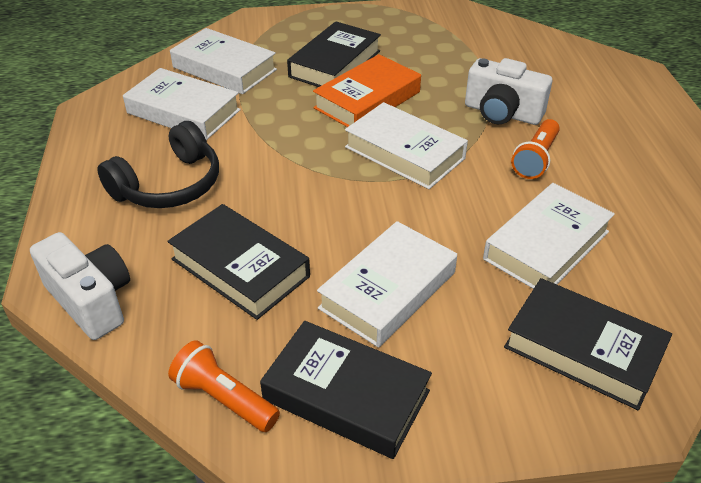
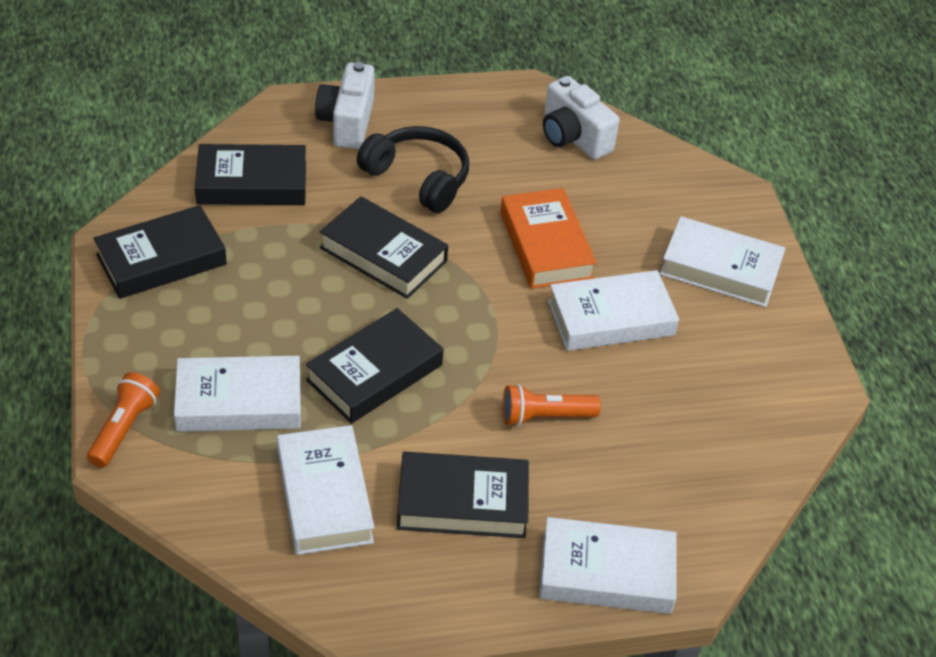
black book: 4 -> 5

